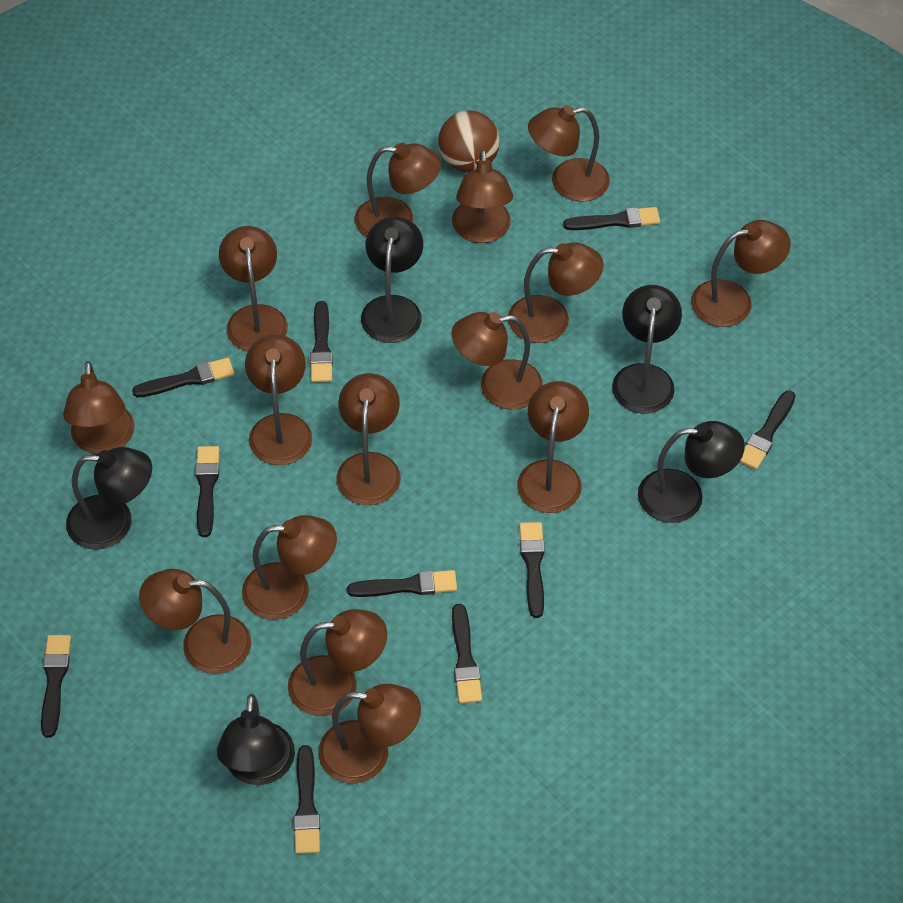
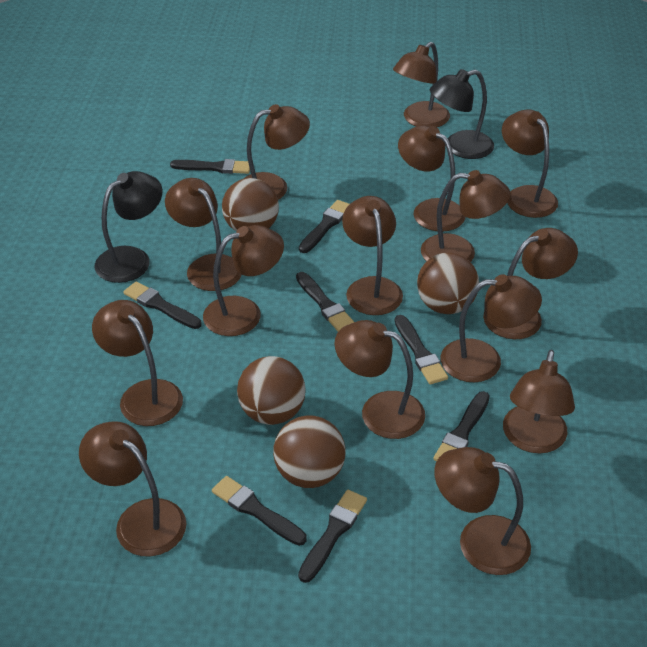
black brush: 10 -> 8
black lamp: 5 -> 2
brown ball: 1 -> 4

